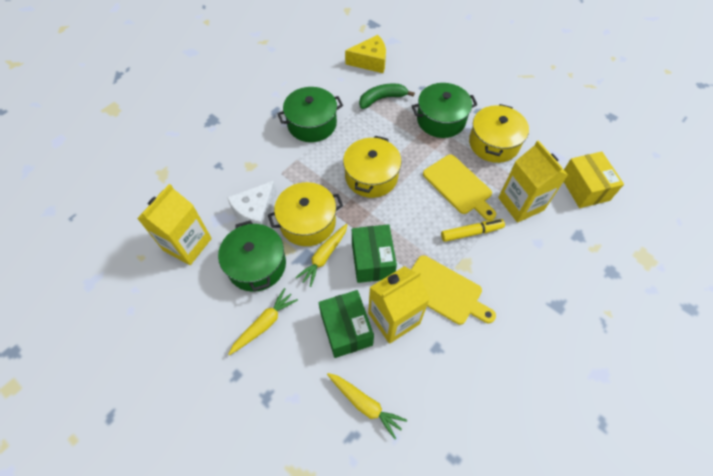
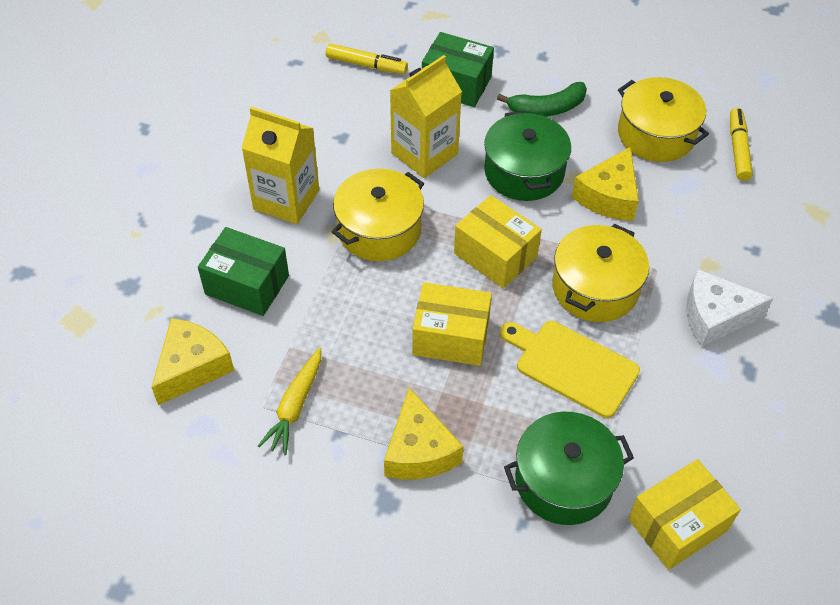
green pot: 3 -> 2
yellow box: 1 -> 3
yellow carrot: 3 -> 1
yellow carton: 3 -> 2
yellow cheese: 1 -> 3
yellow cutting board: 2 -> 1
yellow marker: 1 -> 2

